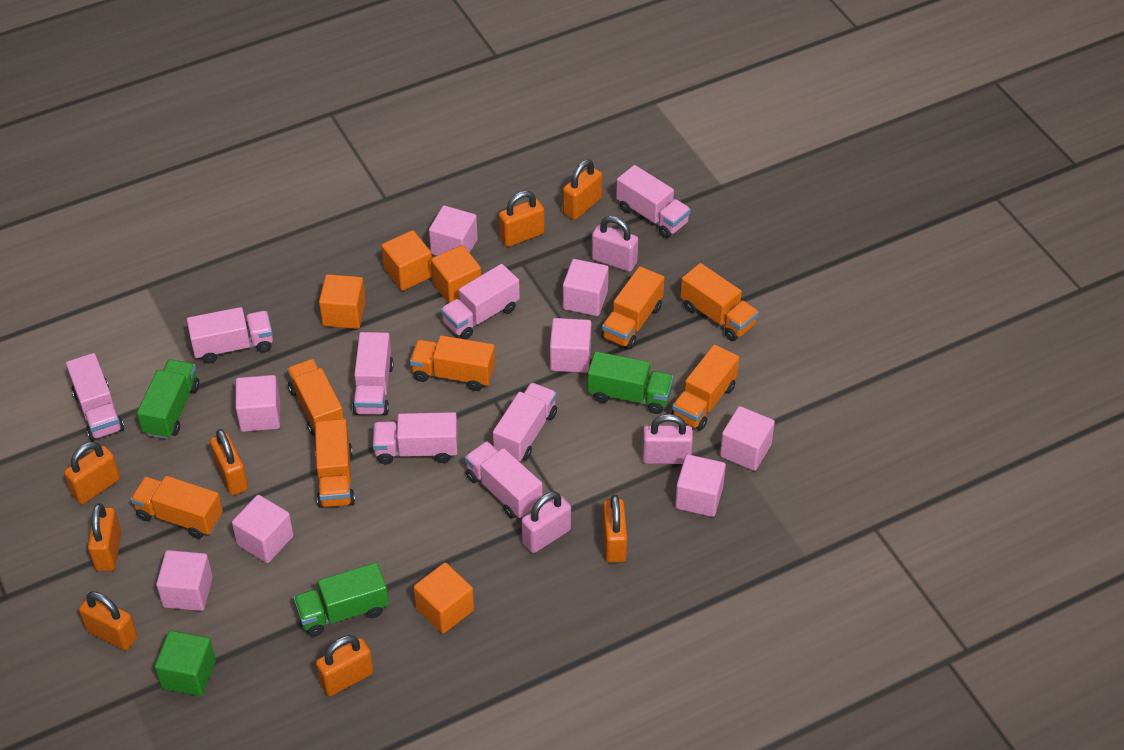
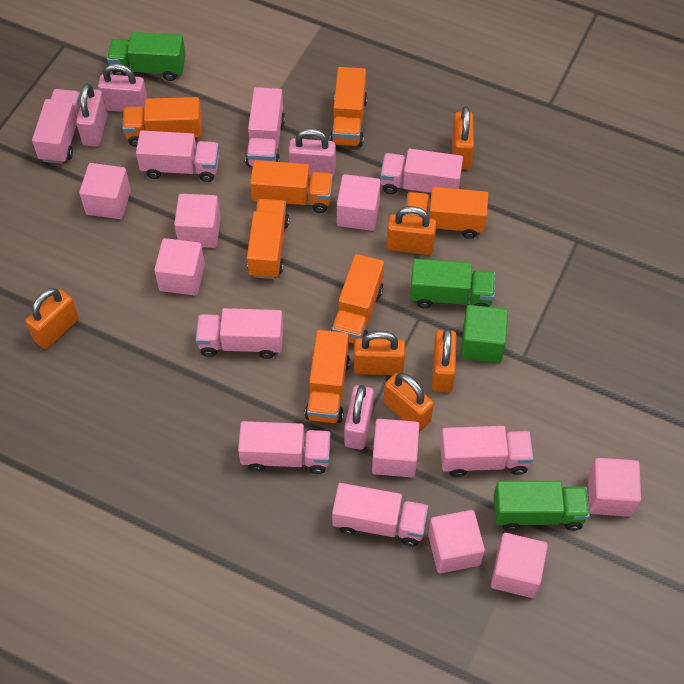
orange cube: 4 -> 0
orange padlock: 8 -> 6
pink padlock: 3 -> 4

